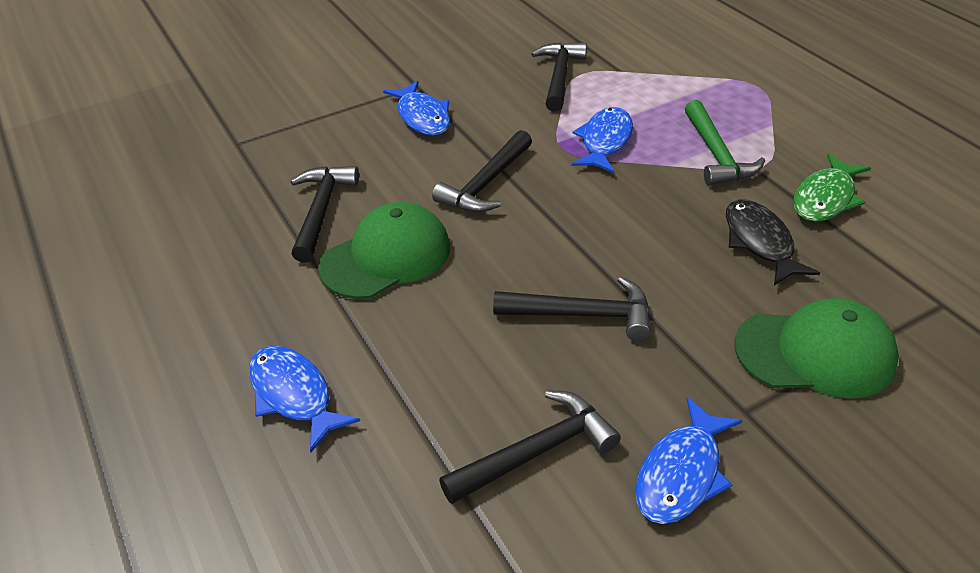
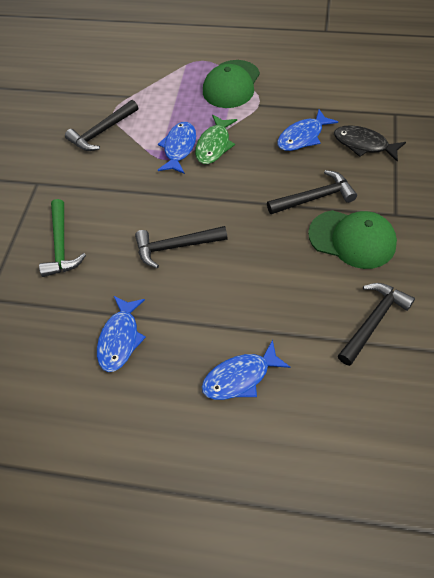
black hammer: 5 -> 4

